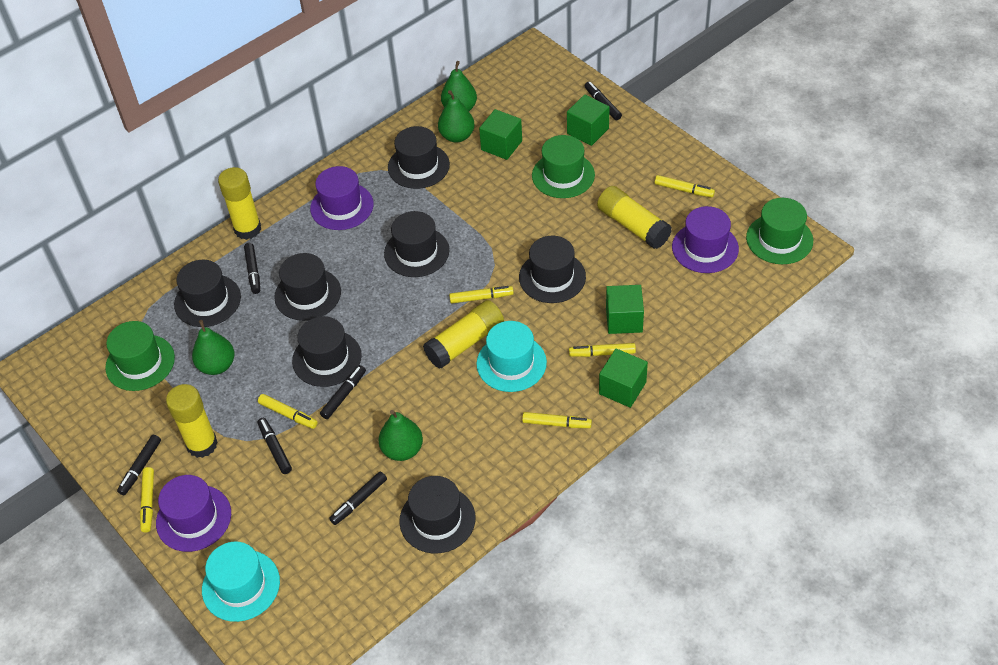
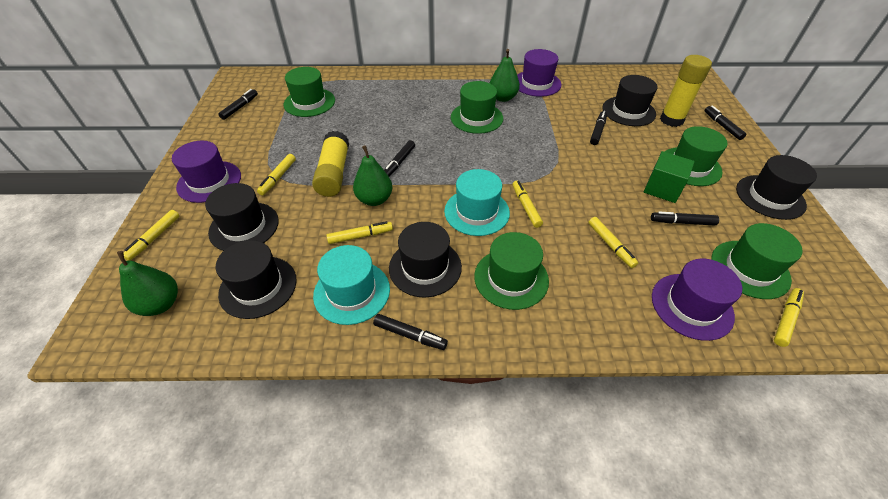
black hat: 7 -> 5
green cube: 4 -> 1
green hat: 3 -> 5
green pear: 4 -> 3
yellow glue stick: 4 -> 2

